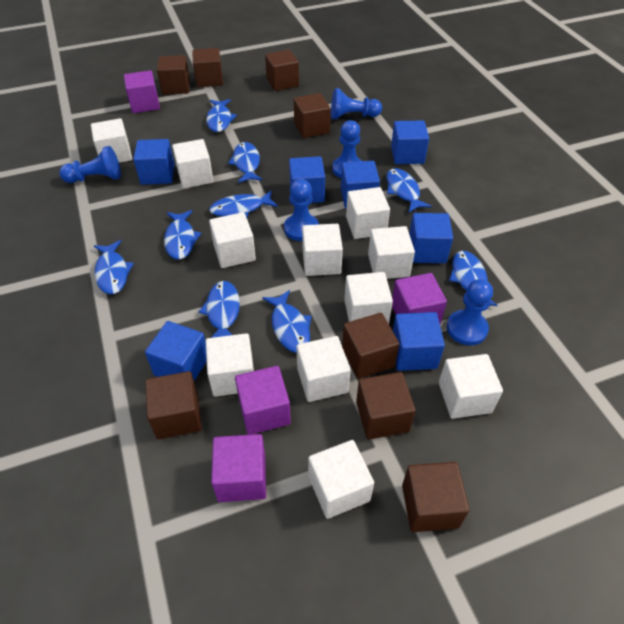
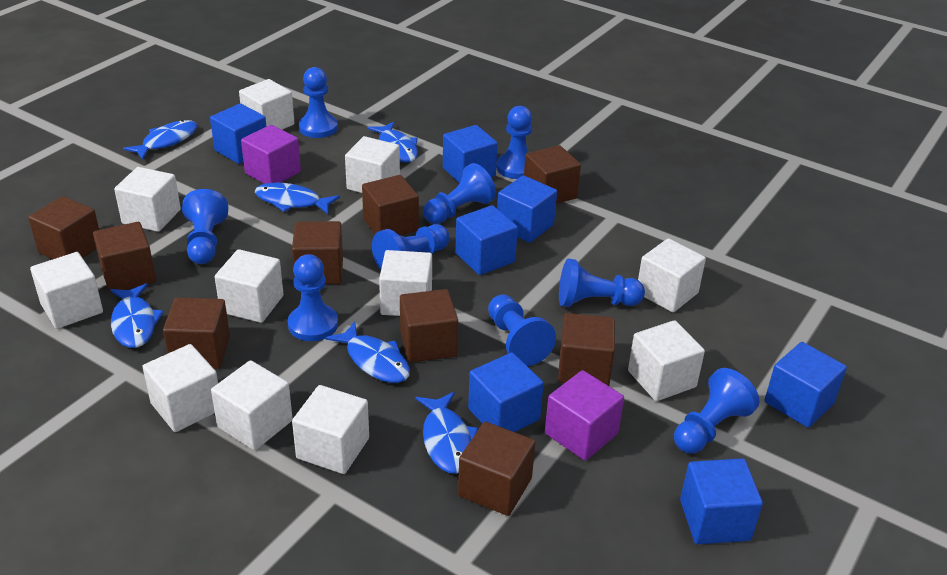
blue fish: 9 -> 6
blue pawn: 5 -> 9
brown cube: 8 -> 9
purple cube: 4 -> 2

